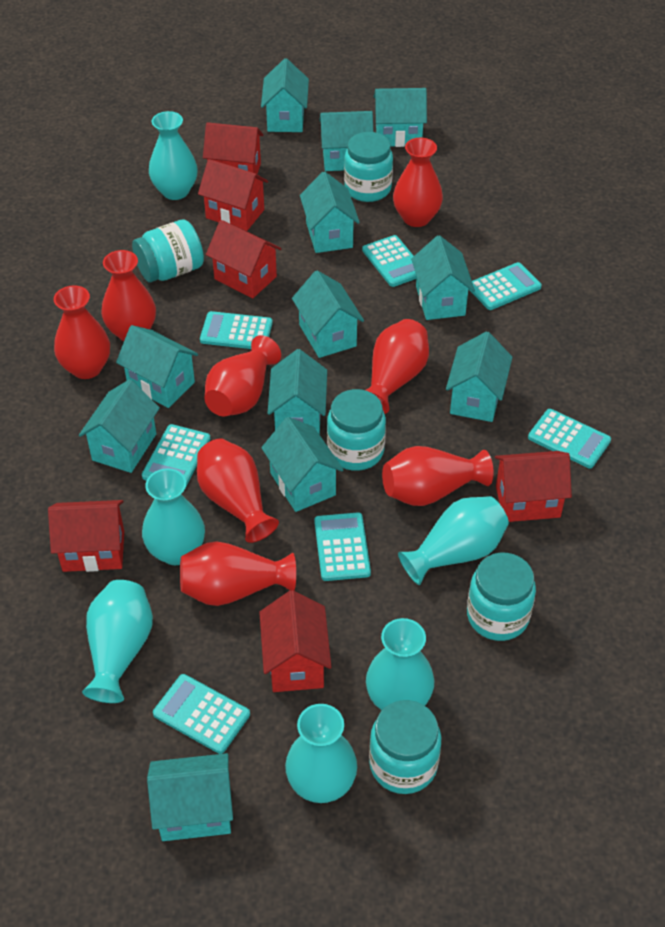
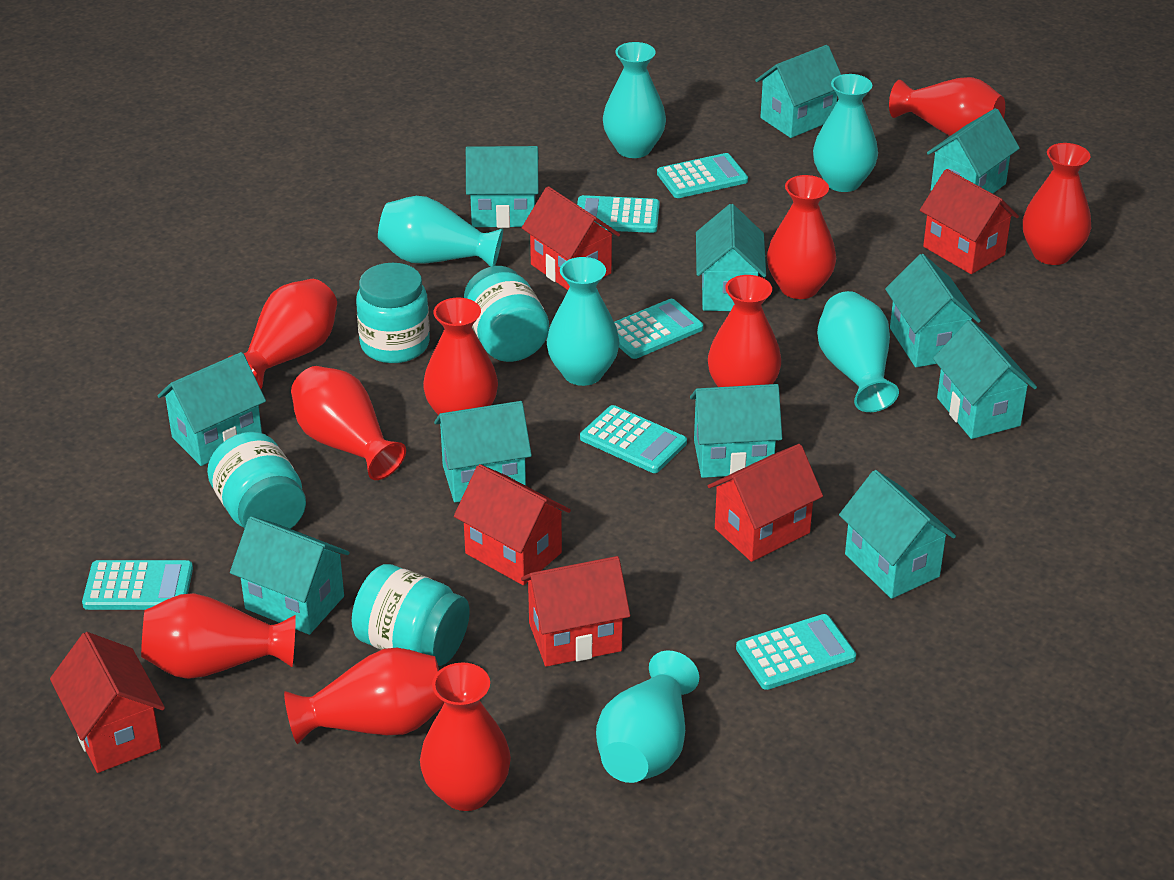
red vase: 8 -> 10
turquoise calculator: 7 -> 6
turquoise house: 12 -> 11
turquoise jar: 5 -> 4

